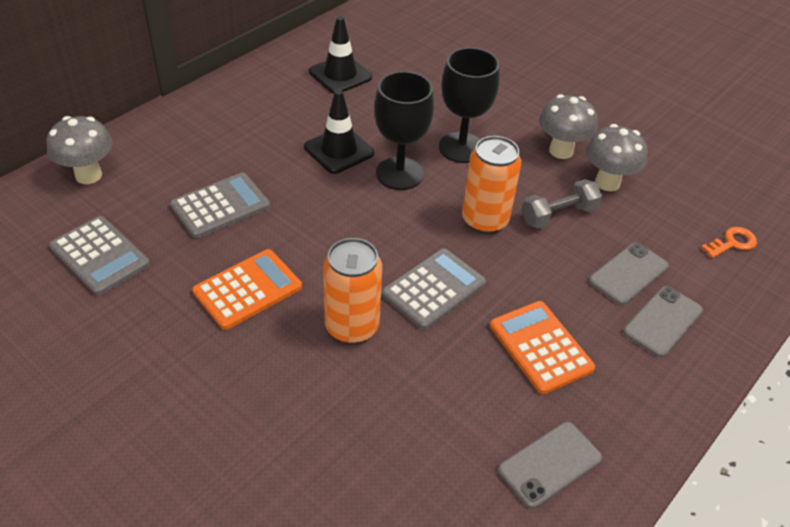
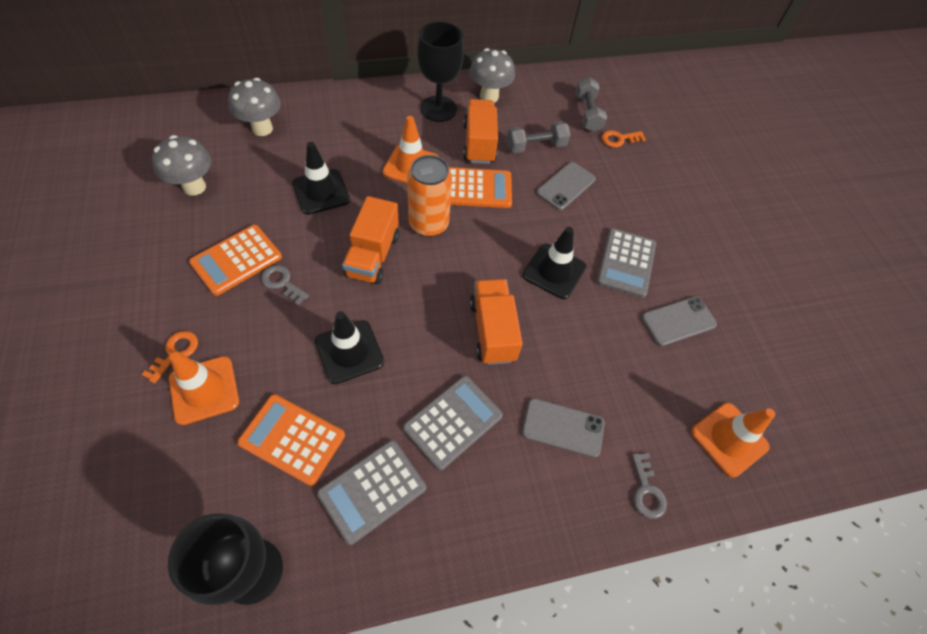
black traffic cone: 2 -> 3
grey dumbbell: 1 -> 2
grey key: 0 -> 2
orange calculator: 2 -> 3
orange can: 2 -> 1
orange key: 1 -> 2
orange traffic cone: 0 -> 3
orange truck: 0 -> 3

